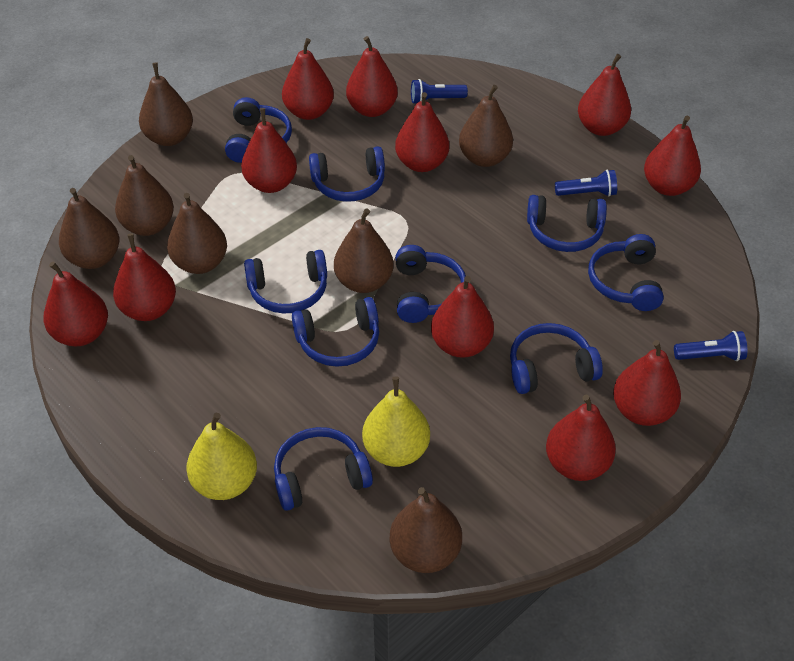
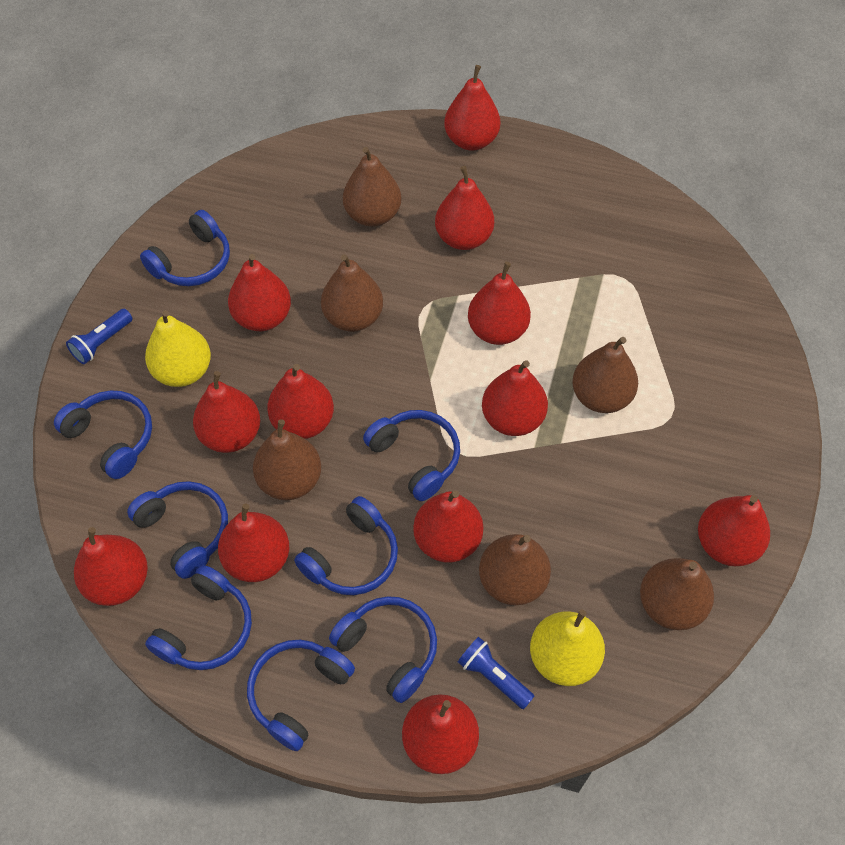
blue flashlight: 3 -> 2
blue headphones: 9 -> 8
brown pear: 7 -> 6
red pear: 11 -> 12

